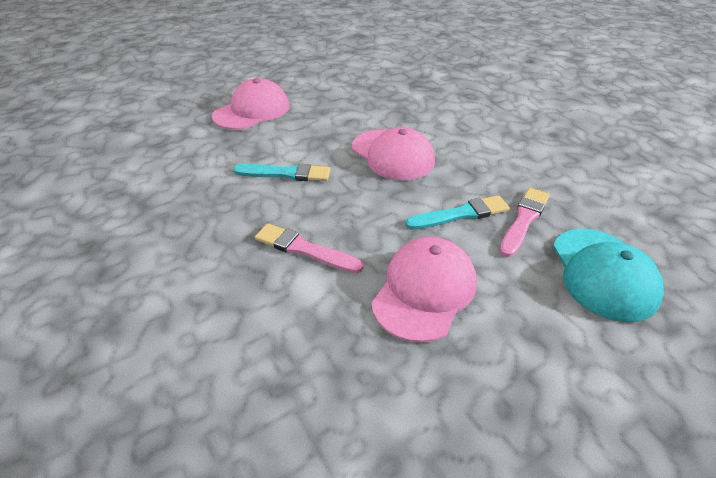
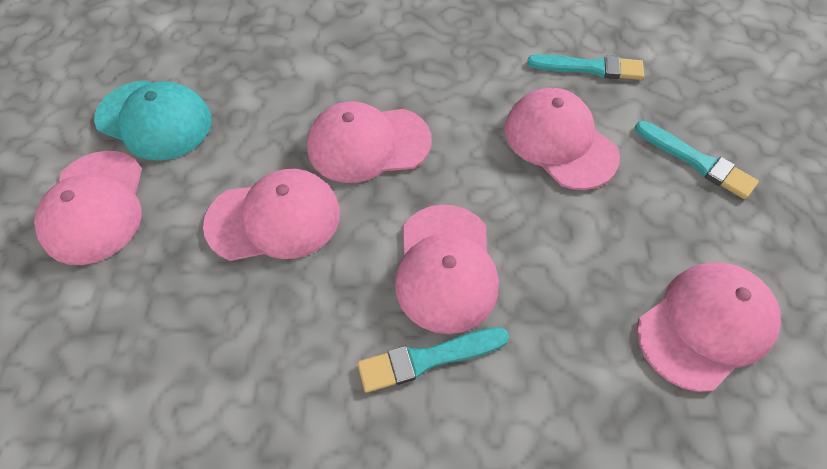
pink brush: 2 -> 0
pink cap: 3 -> 6
turquoise brush: 2 -> 3

